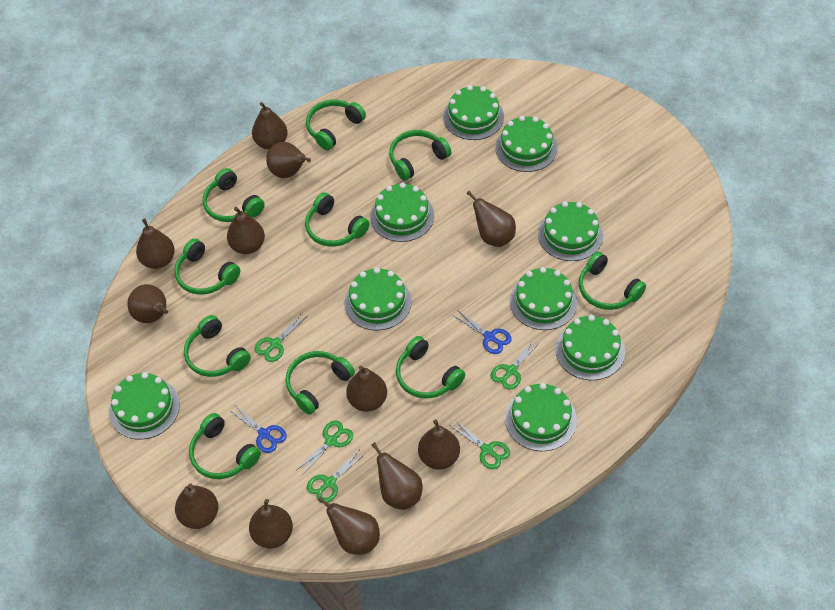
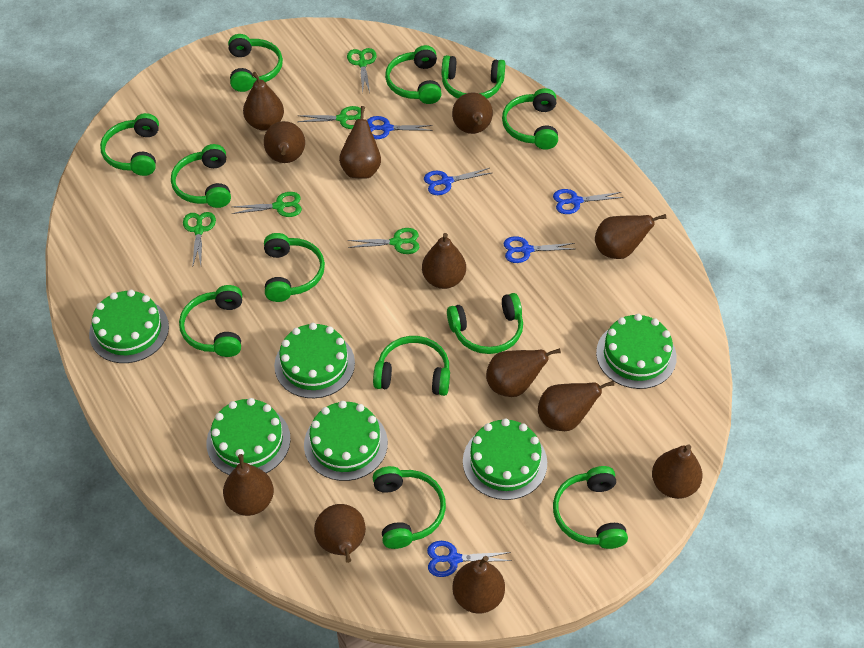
blue scissors: 2 -> 5
green cake: 9 -> 6
green headphones: 10 -> 12

